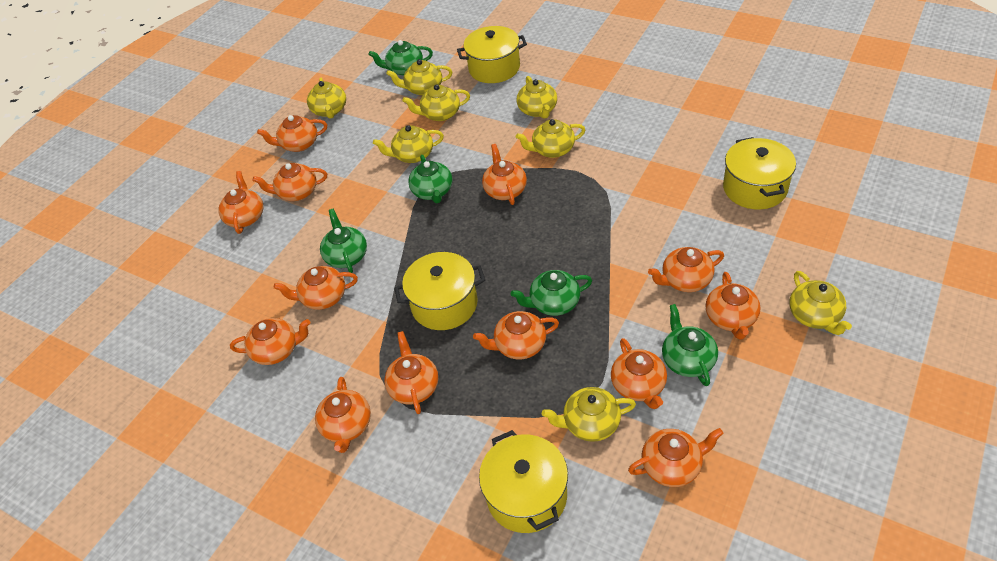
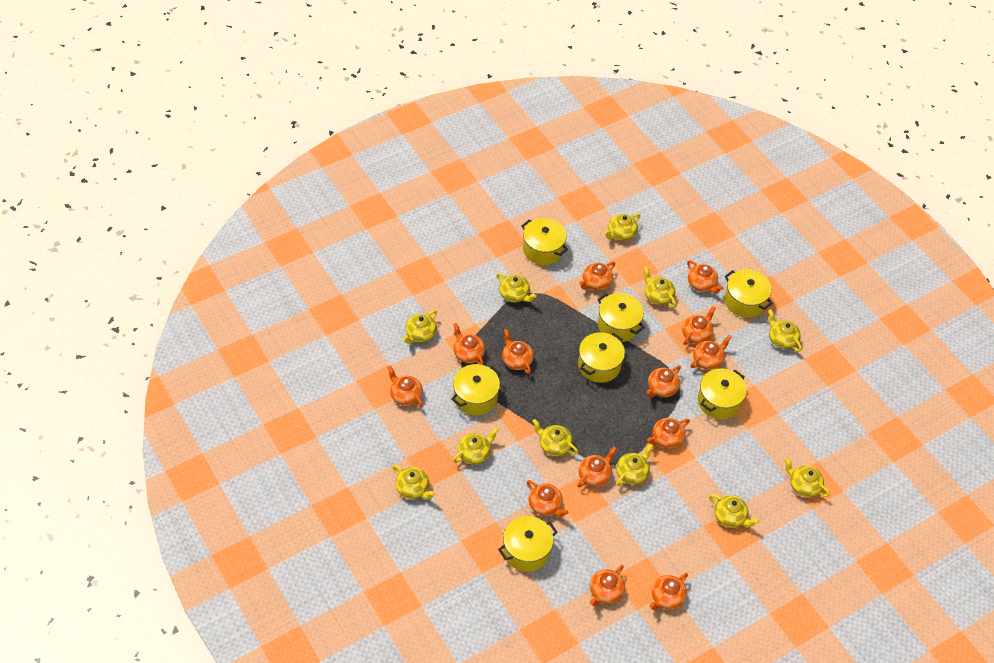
green teapot: 5 -> 0
yellow pot: 4 -> 7
yellow teapot: 8 -> 11

